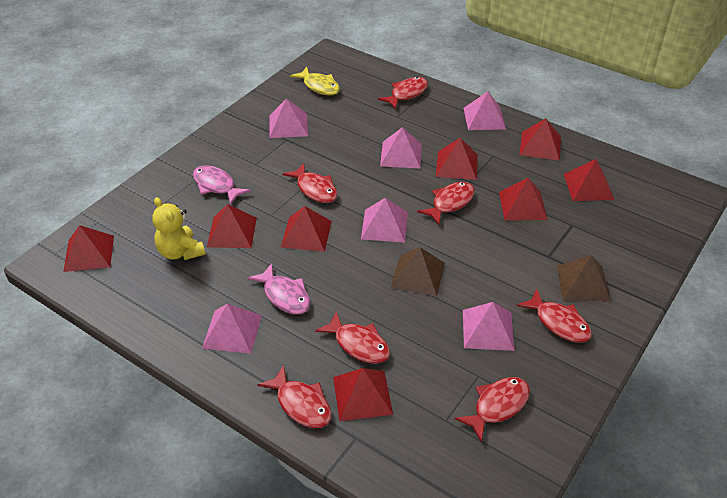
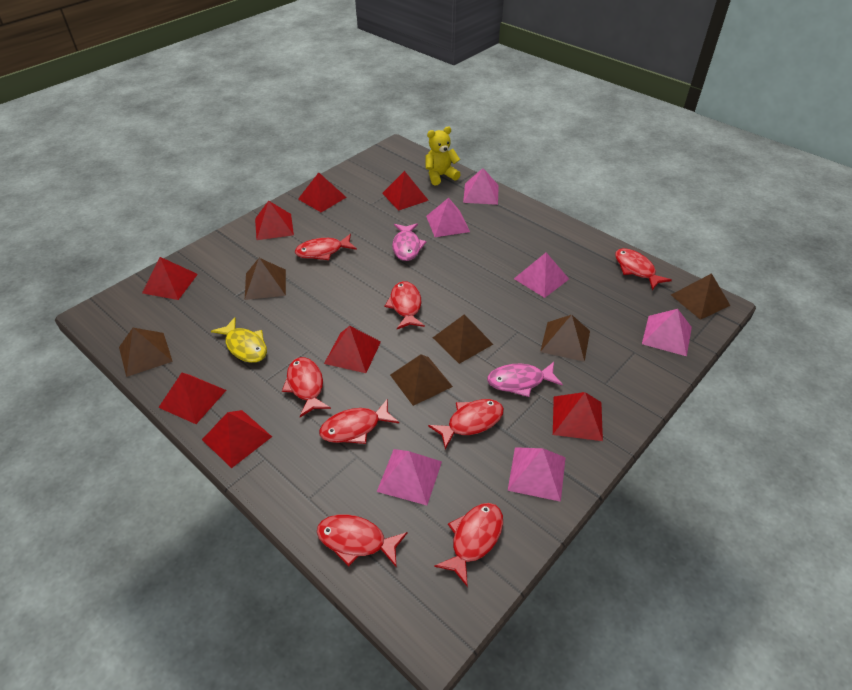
brown pyramid: 2 -> 6
red fish: 7 -> 8

